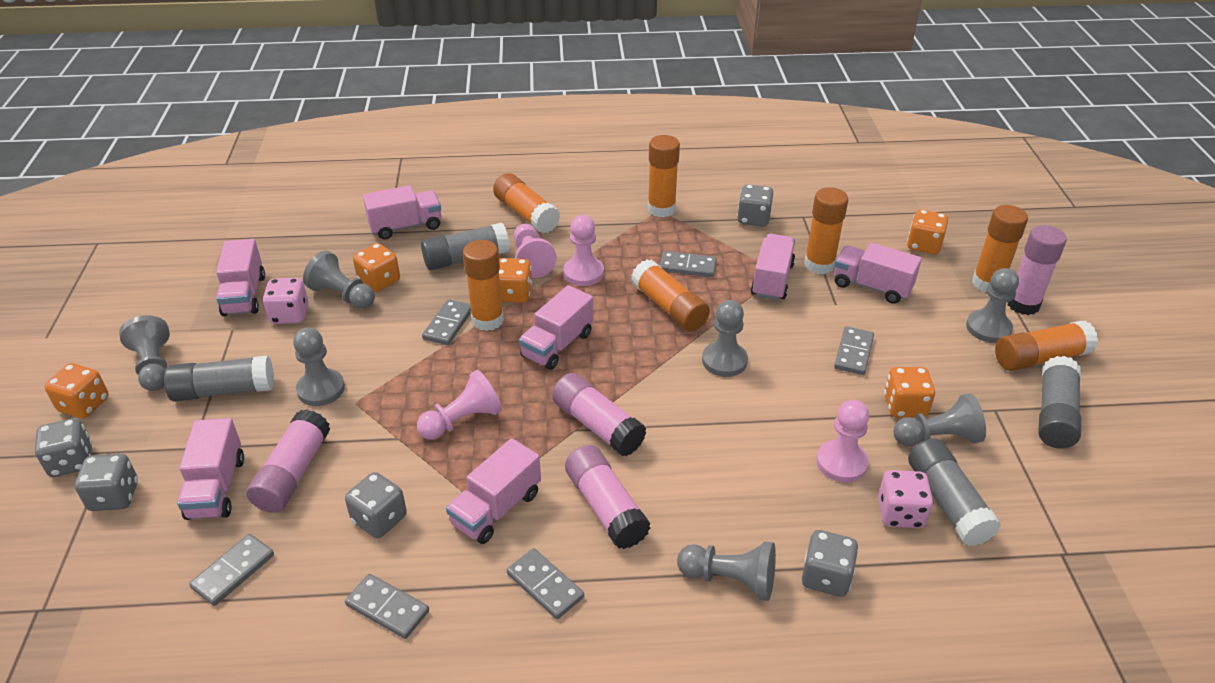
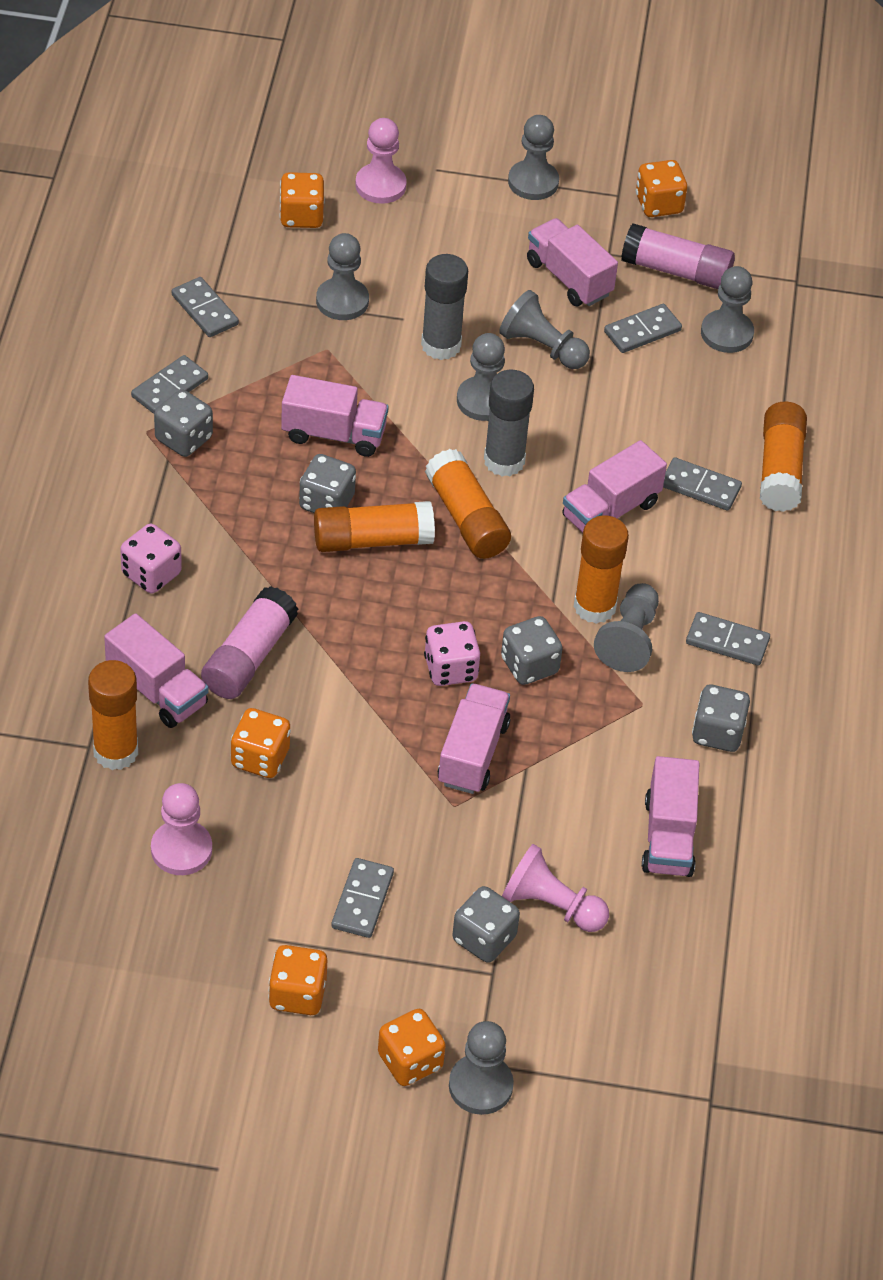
grey glue stick: 4 -> 2
orange glue stick: 7 -> 5
pink glue stick: 4 -> 2
pink pawn: 4 -> 3
pink truck: 7 -> 6

